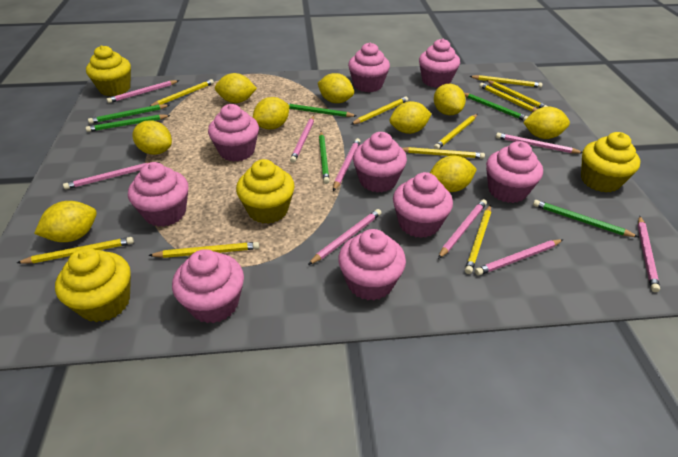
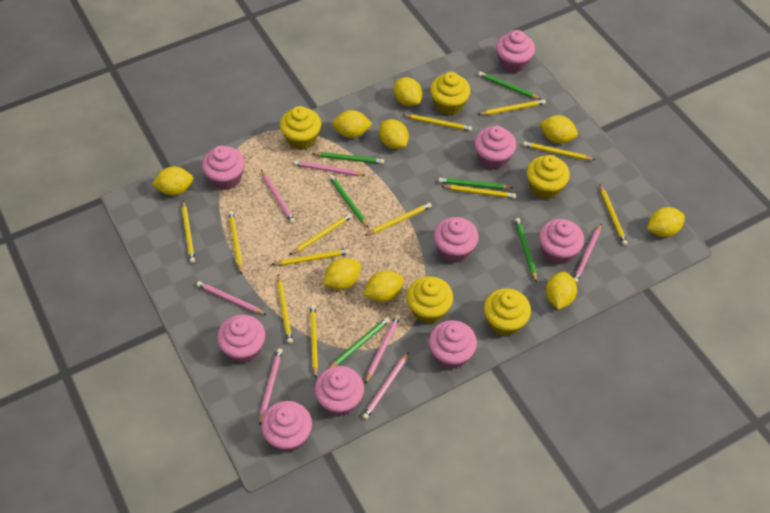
pink pencil: 9 -> 7
yellow cupcake: 4 -> 5
yellow pencil: 10 -> 12

